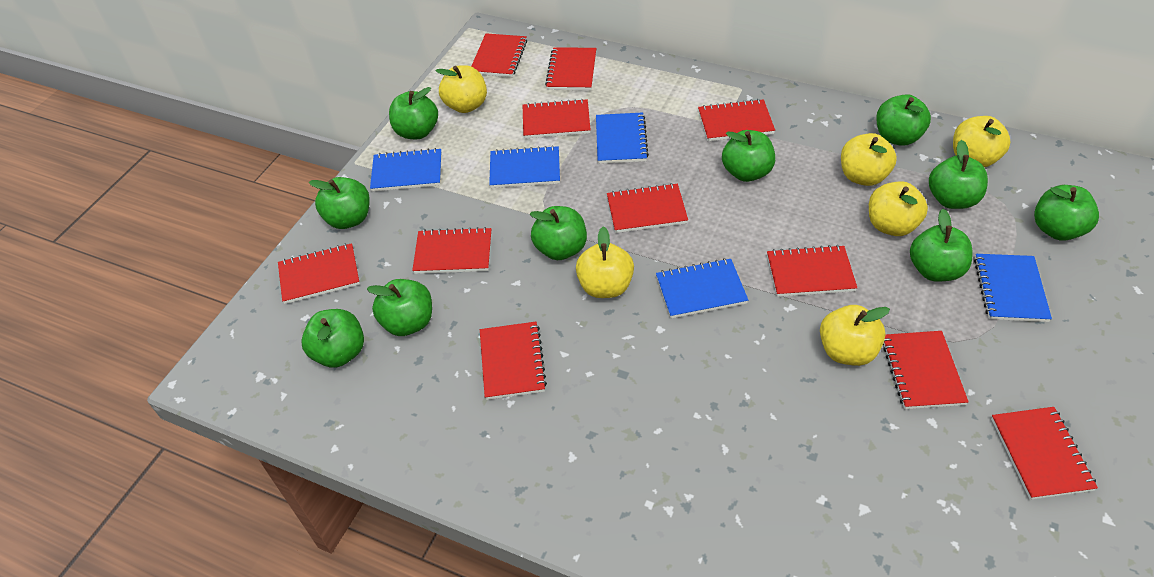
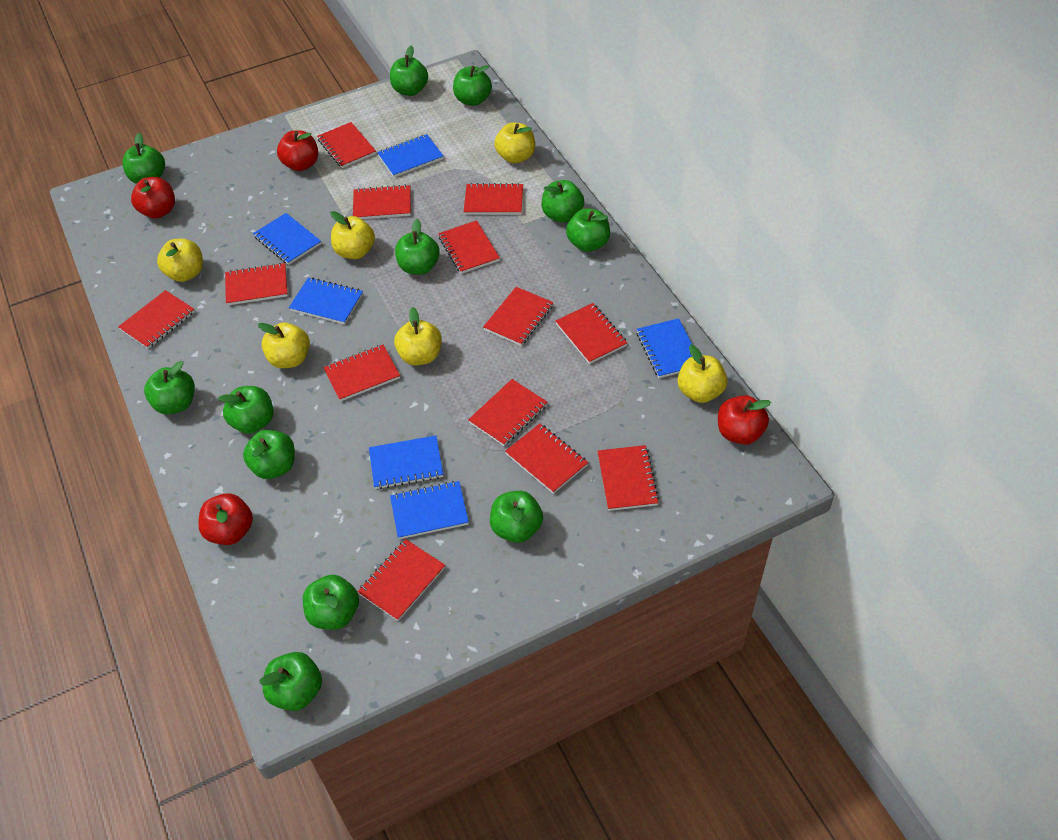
blue notebook: 5 -> 6
green apple: 10 -> 12
red apple: 0 -> 4
red notebook: 11 -> 13

